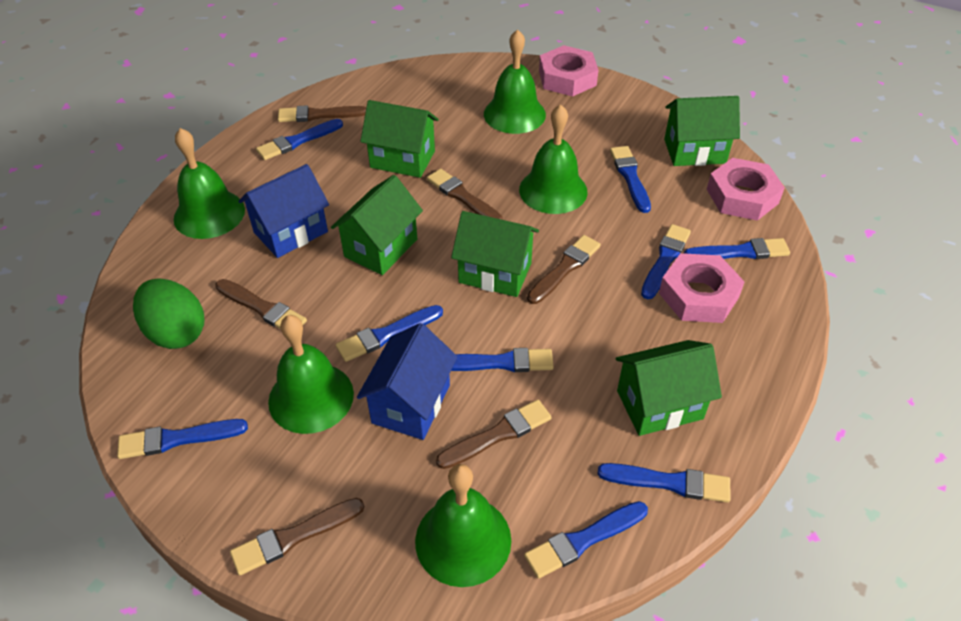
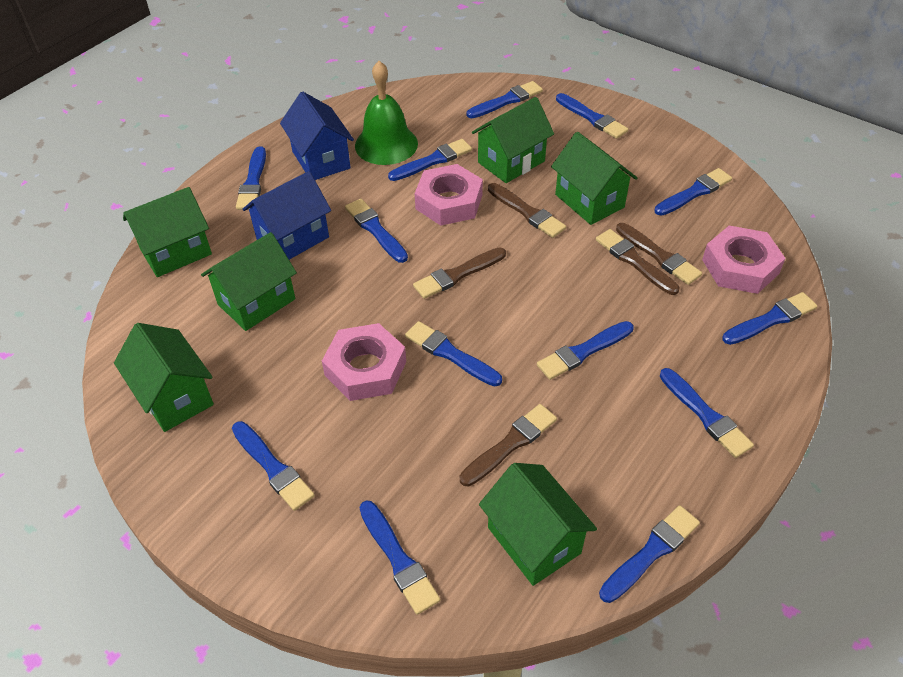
blue brush: 9 -> 13
brown brush: 6 -> 5
green bell: 5 -> 1
green egg: 1 -> 0
green house: 5 -> 6

